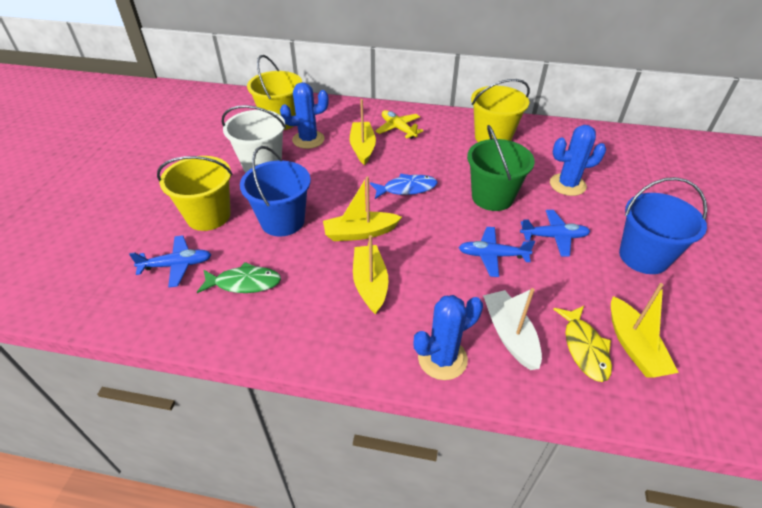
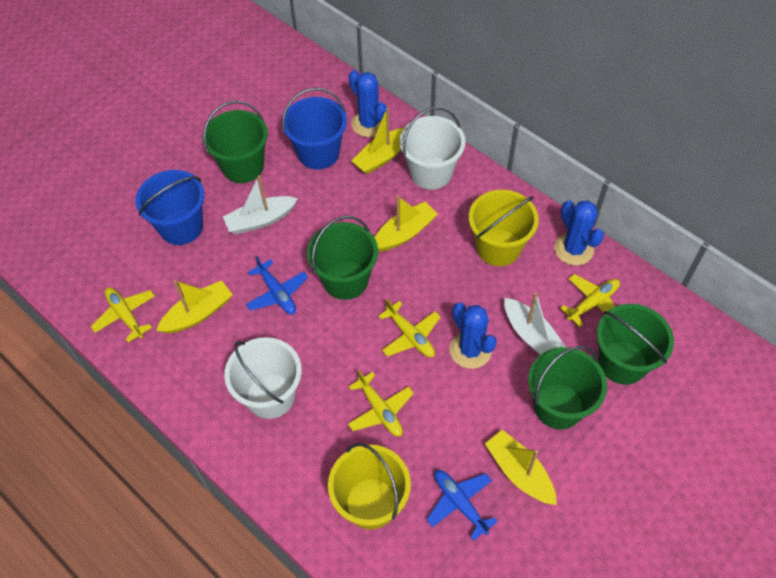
blue fish: 1 -> 0
blue plane: 3 -> 2
green bucket: 1 -> 4
green fish: 1 -> 0
white boat: 1 -> 2
white bucket: 1 -> 2
yellow bucket: 3 -> 2
yellow fish: 1 -> 0
yellow plane: 1 -> 4

